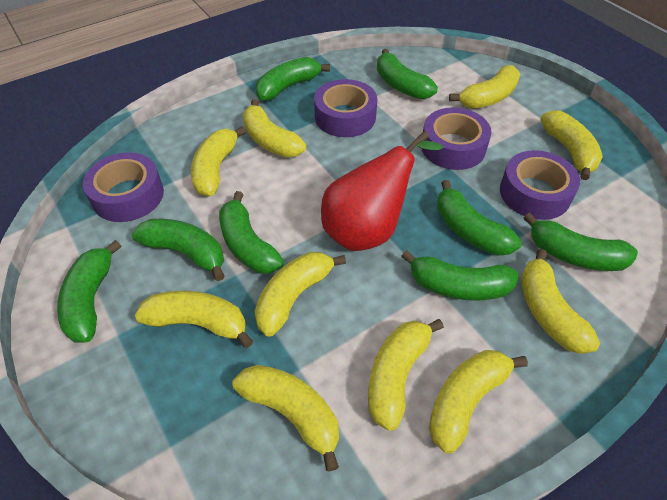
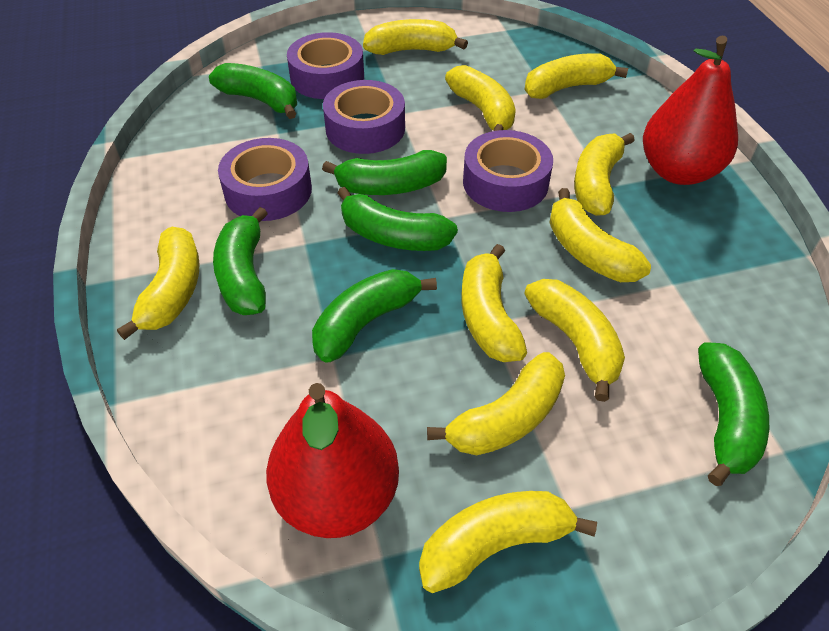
green banana: 8 -> 6
red pear: 1 -> 2

